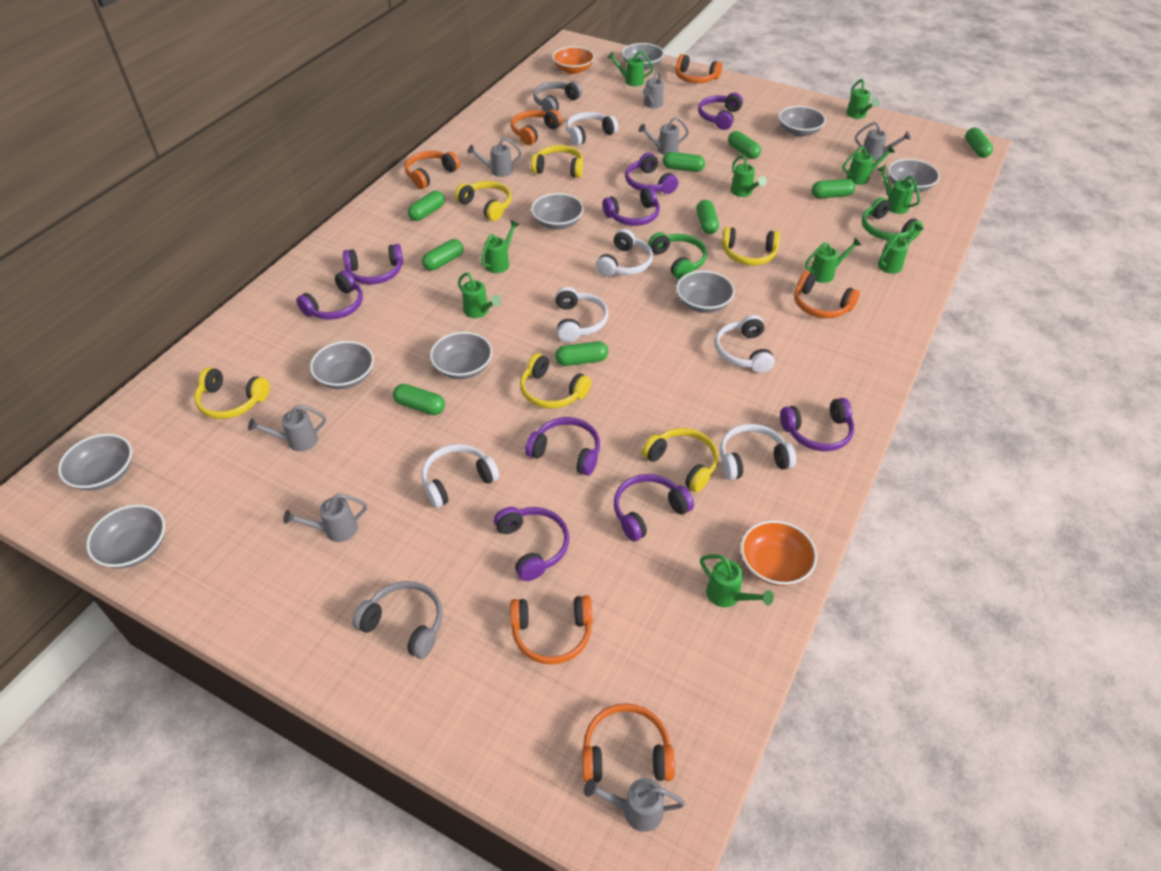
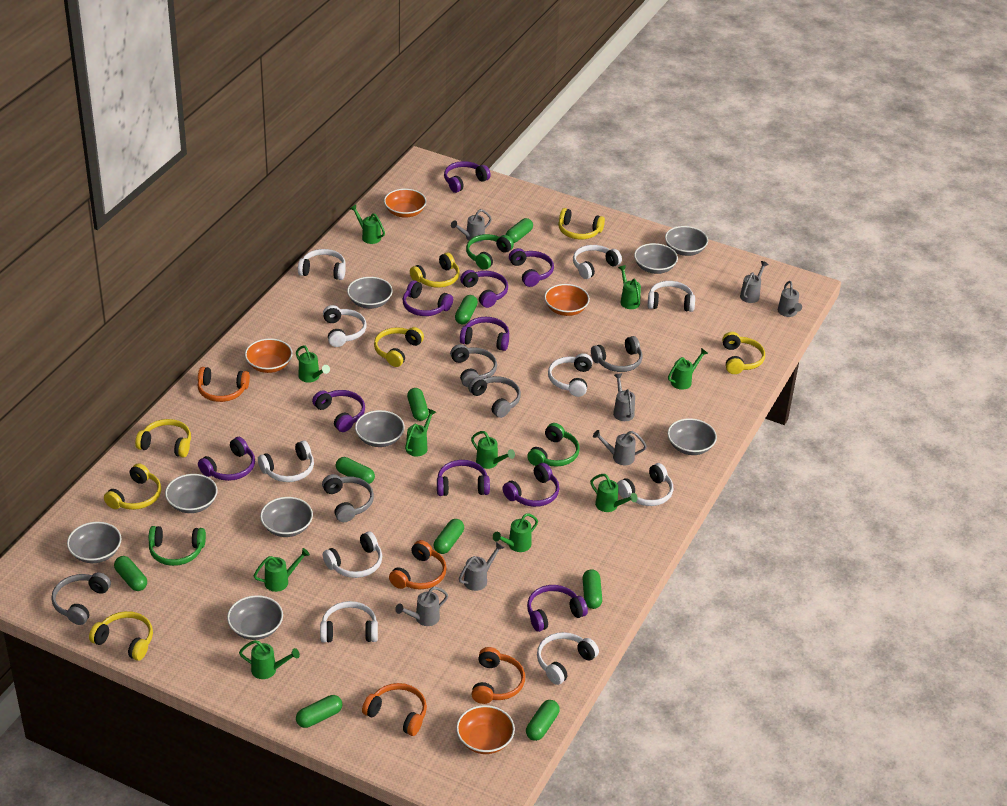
green headphones: 2 -> 3
grey headphones: 2 -> 5
orange bowl: 2 -> 4
orange headphones: 6 -> 4
purple headphones: 9 -> 10
white headphones: 6 -> 10
yellow headphones: 6 -> 7

